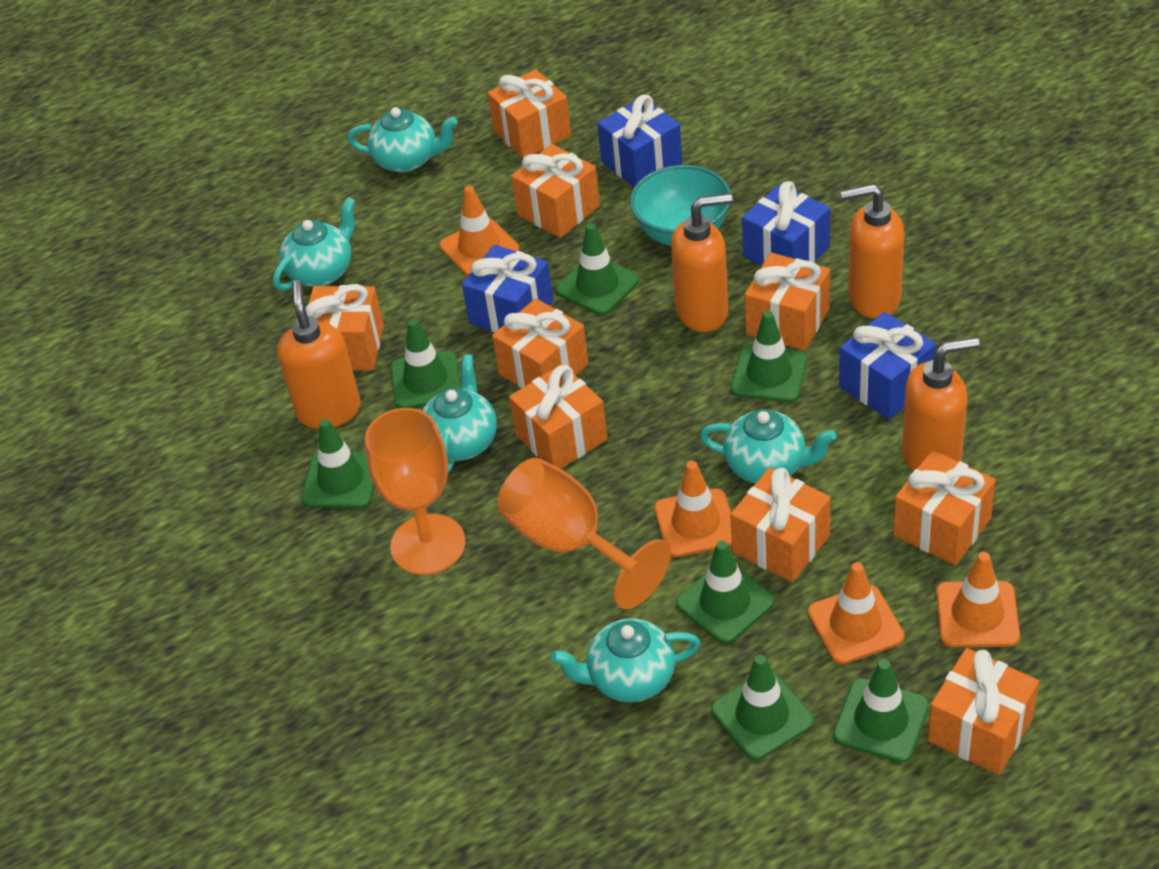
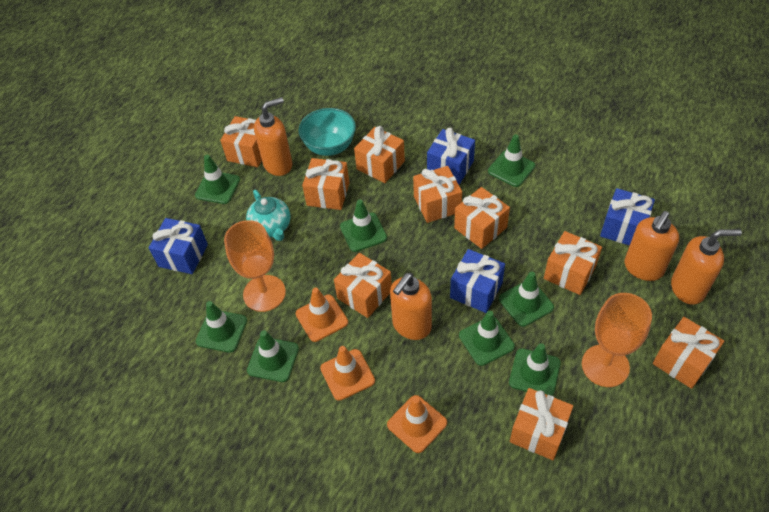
green traffic cone: 7 -> 8
orange traffic cone: 4 -> 3
turquoise teapot: 5 -> 1

